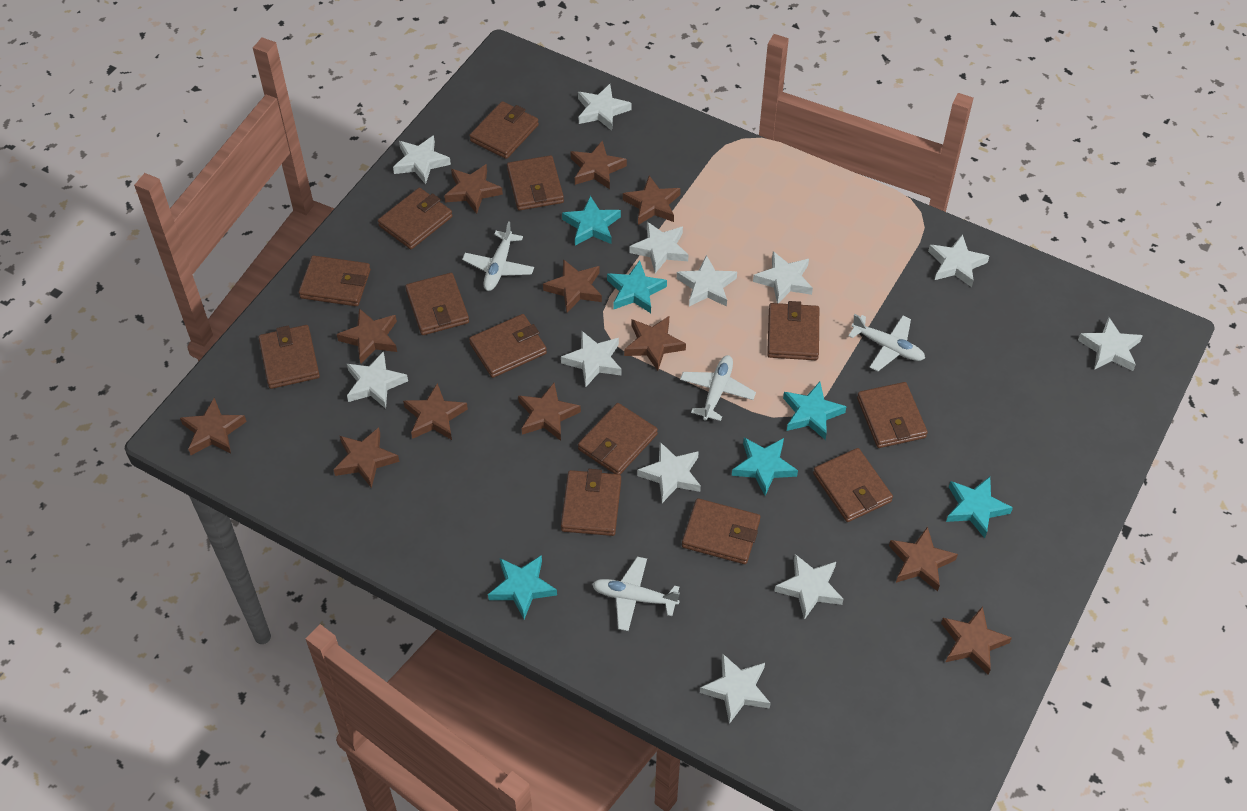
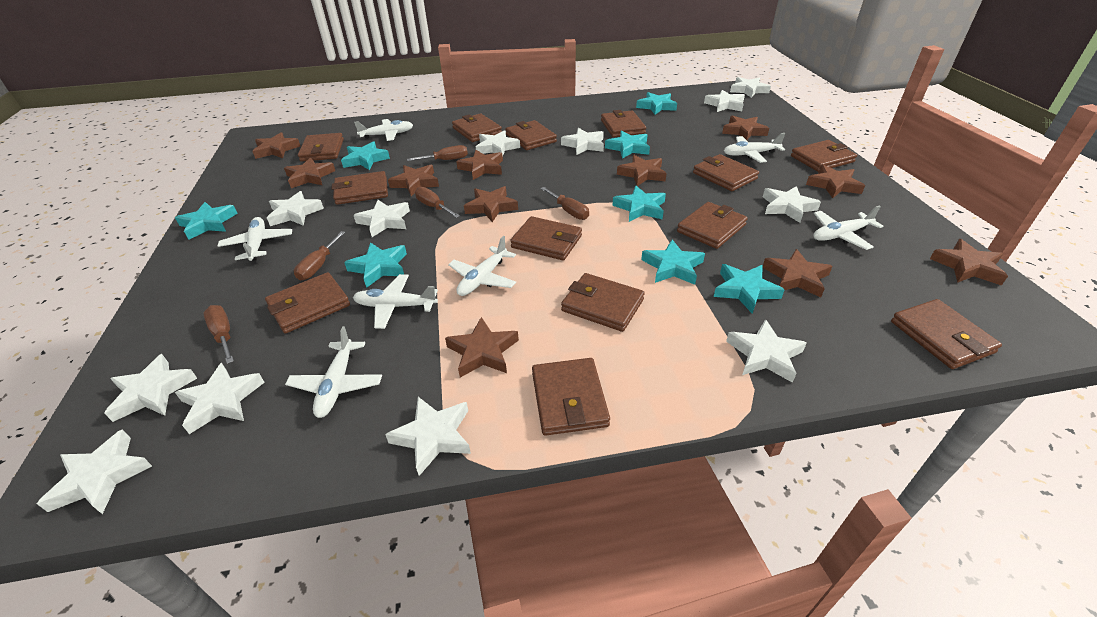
brown screwdriver: 0 -> 5
brown star: 12 -> 11
turquoise star: 6 -> 8
white plane: 4 -> 7

